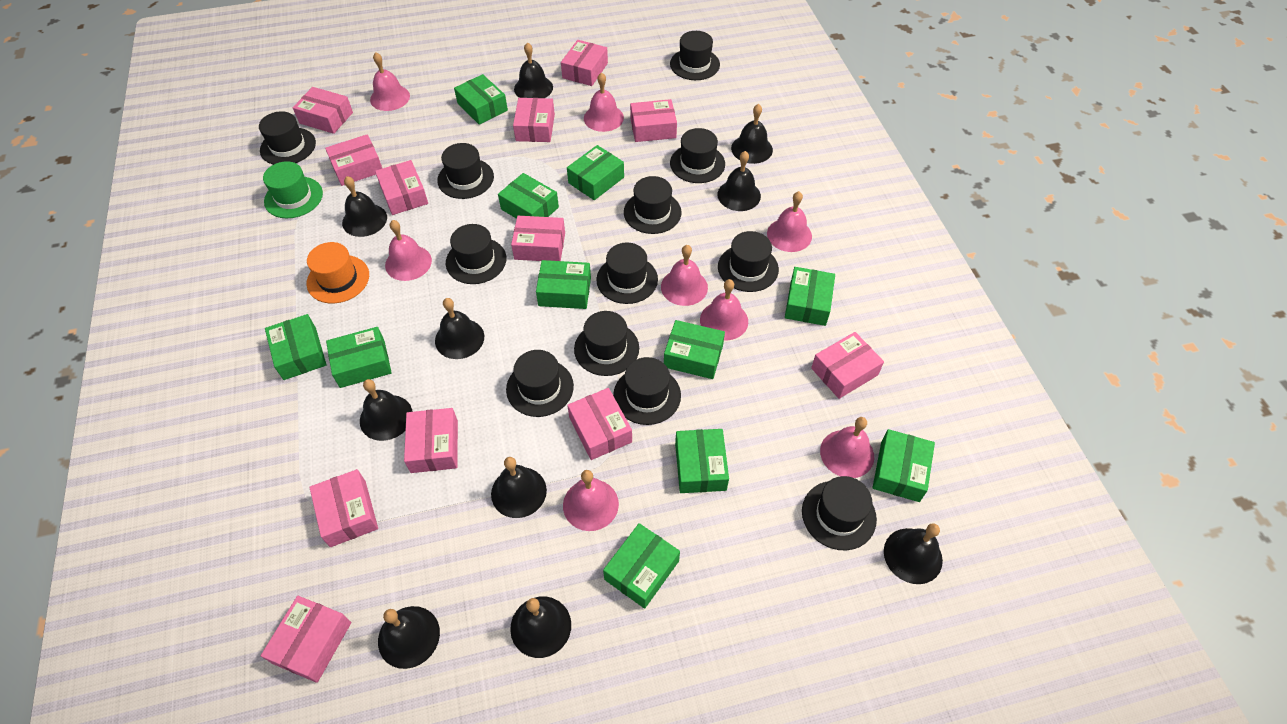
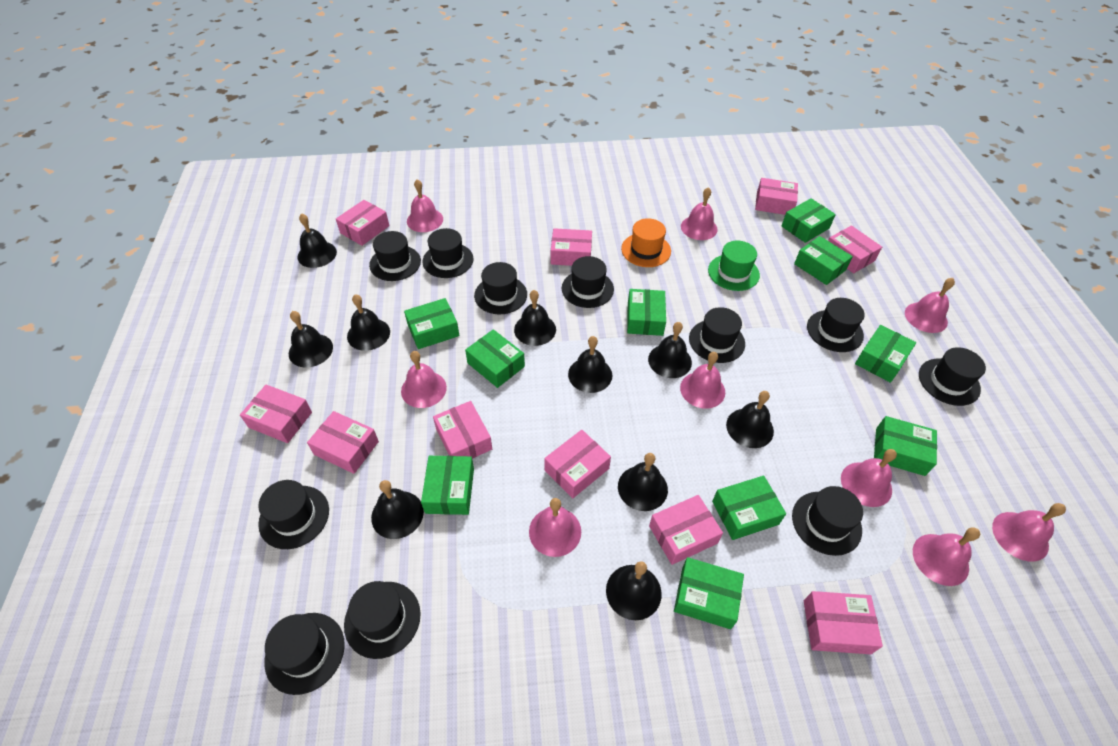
black hat: 12 -> 11
green box: 11 -> 10
pink bell: 8 -> 9
pink box: 12 -> 10

